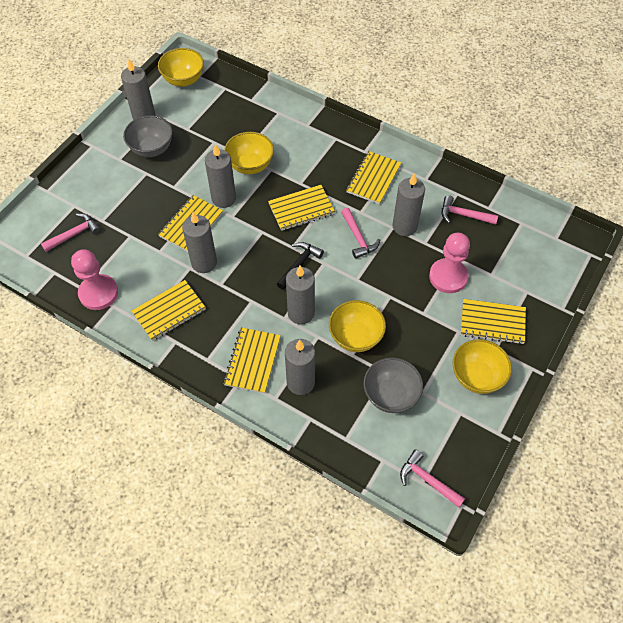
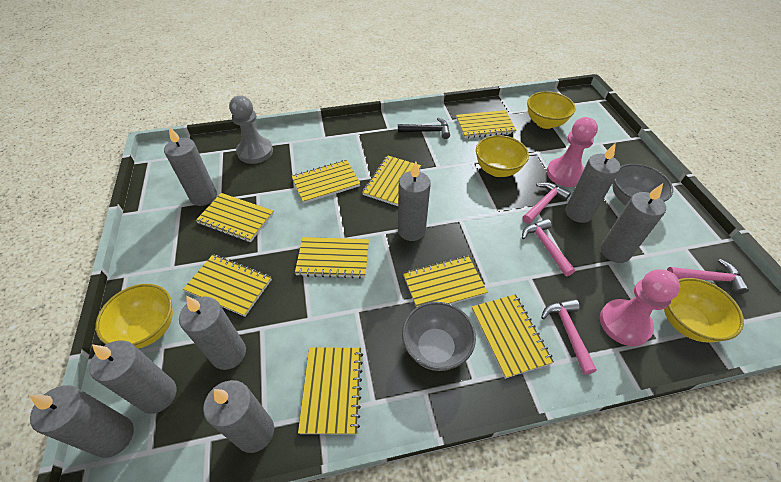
grey candle: 6 -> 8
grey pawn: 0 -> 1
yellow notebook: 6 -> 9

